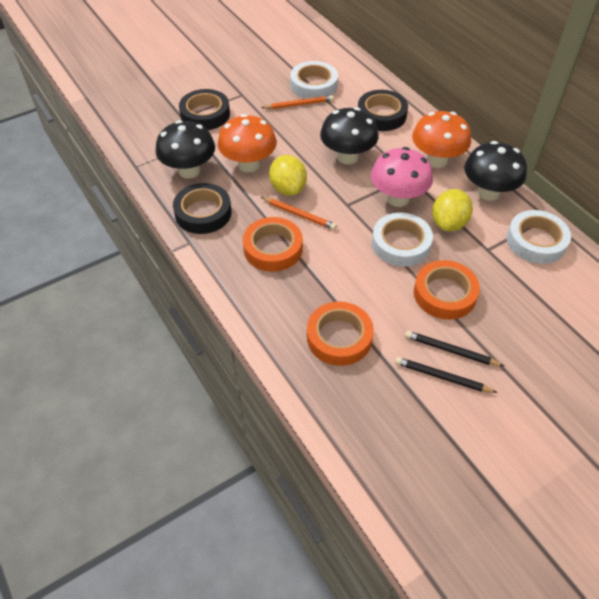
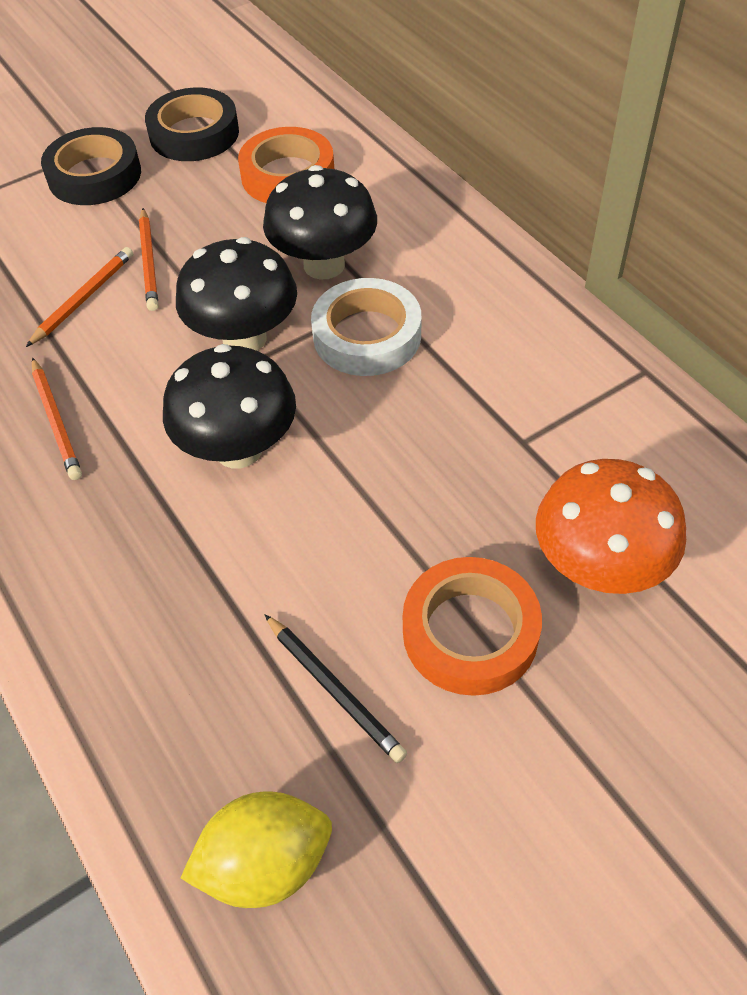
black pencil: 2 -> 1
black tape: 3 -> 2
orange mushroom: 2 -> 1
orange pencil: 2 -> 3
orange tape: 3 -> 2
pink mushroom: 1 -> 0
white tape: 3 -> 1
yellow lemon: 2 -> 1

